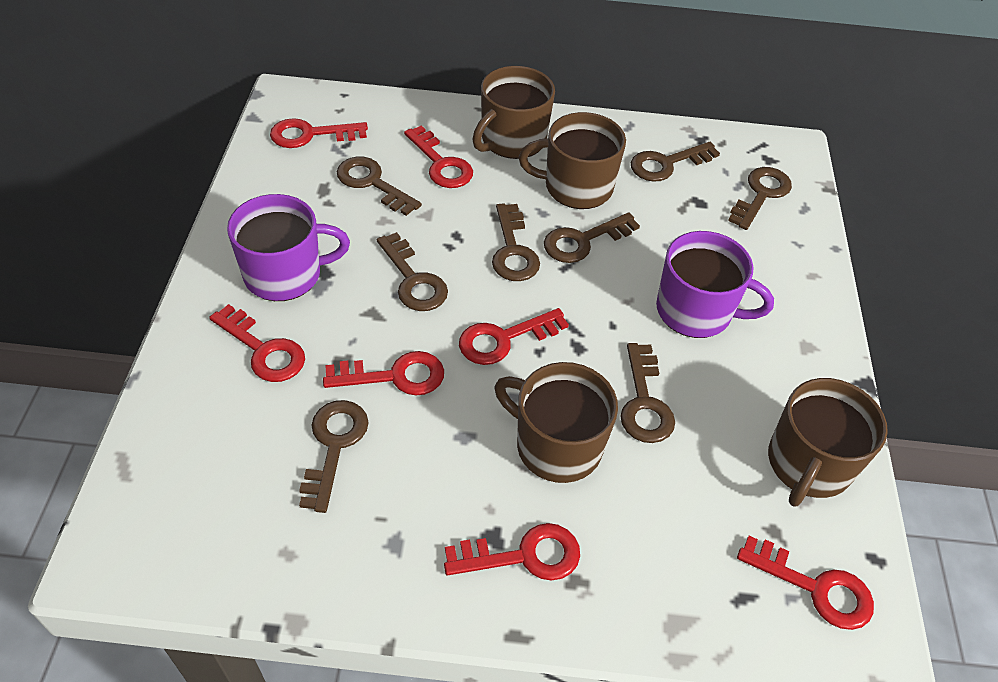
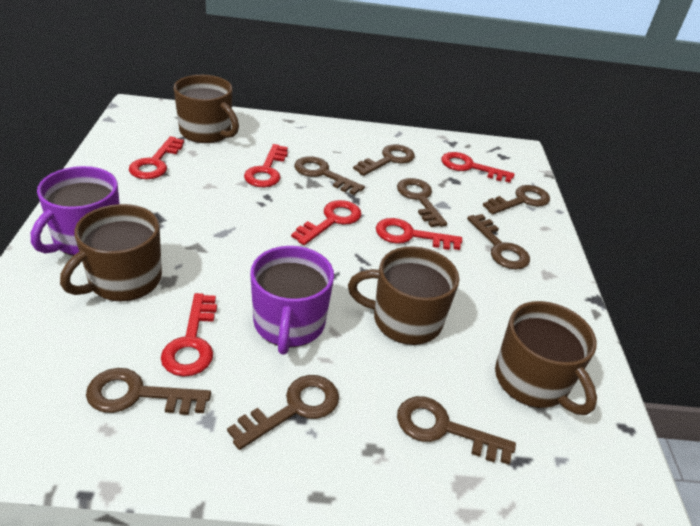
red key: 7 -> 6

